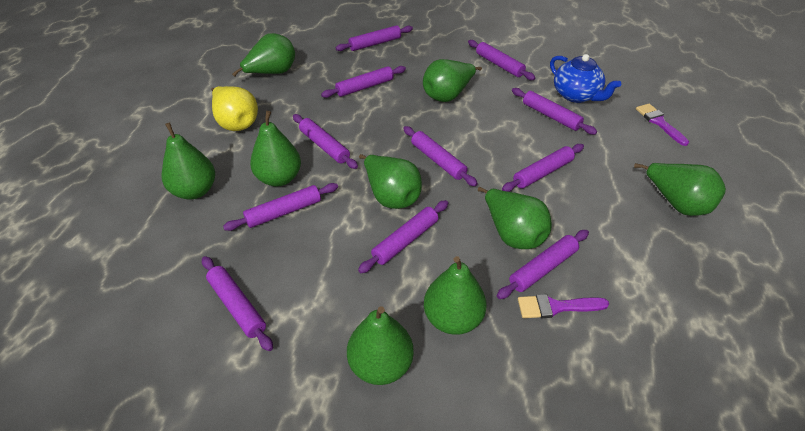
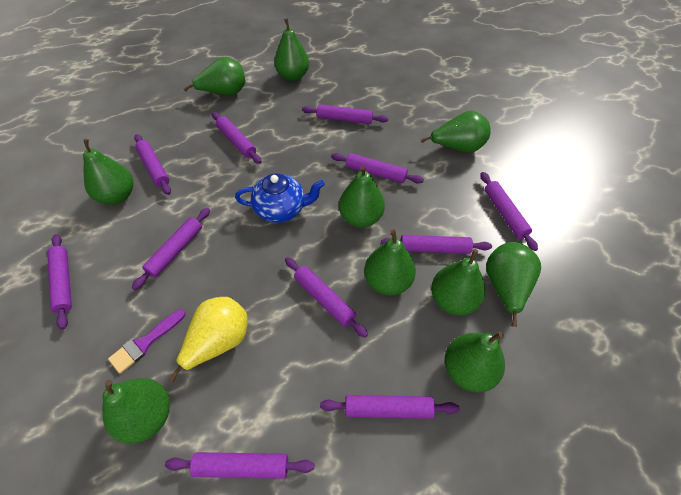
green pear: 9 -> 10
purple brush: 2 -> 1

